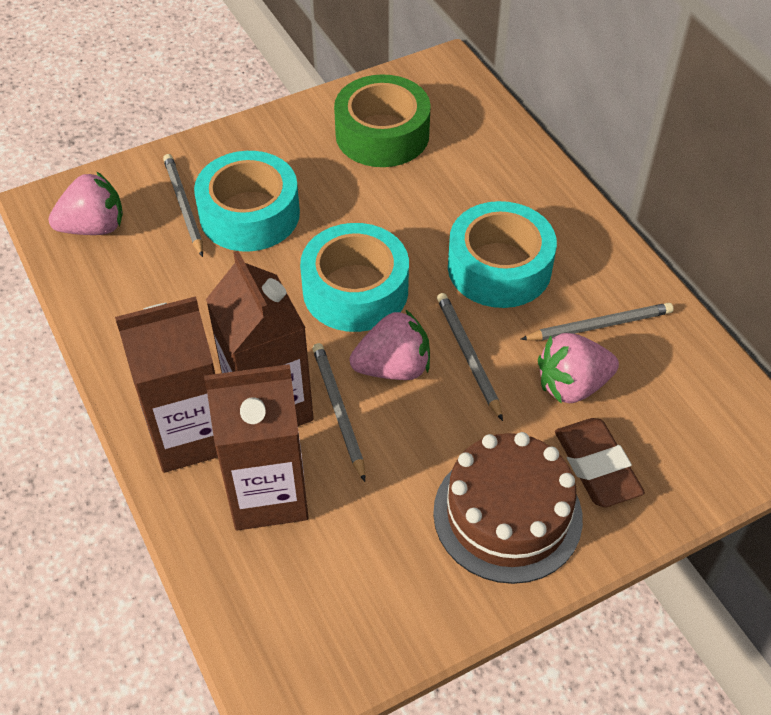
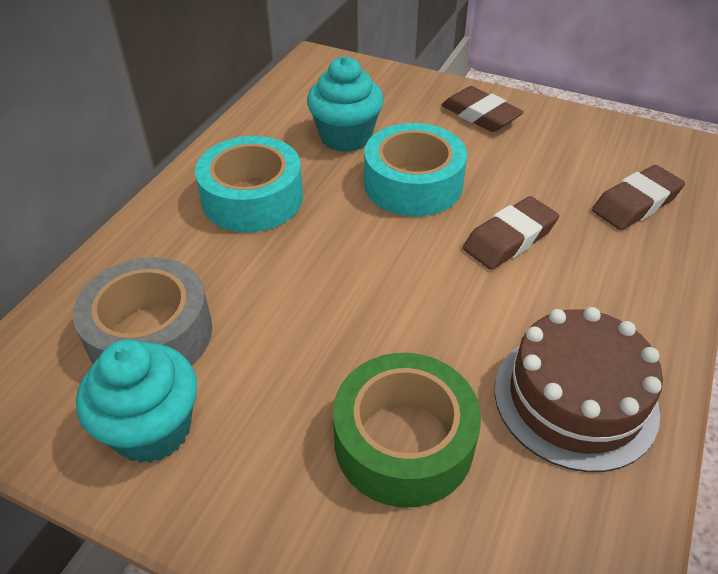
brown carton: 3 -> 0
brown eraser: 1 -> 3
grey pencil: 4 -> 0
grey tape: 0 -> 1
pink strawberry: 3 -> 0
turquoise cupcake: 0 -> 2
turquoise tape: 3 -> 2

